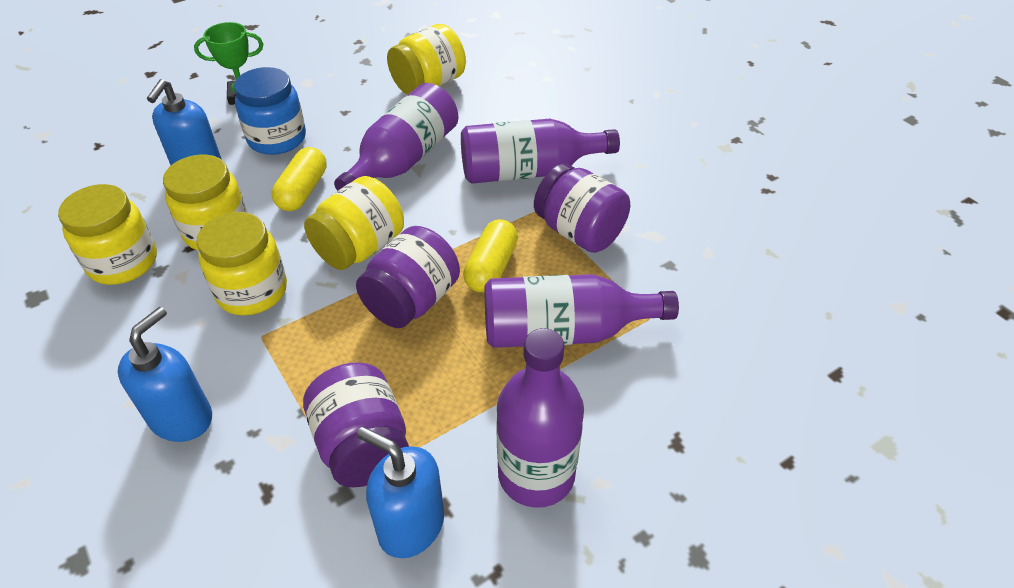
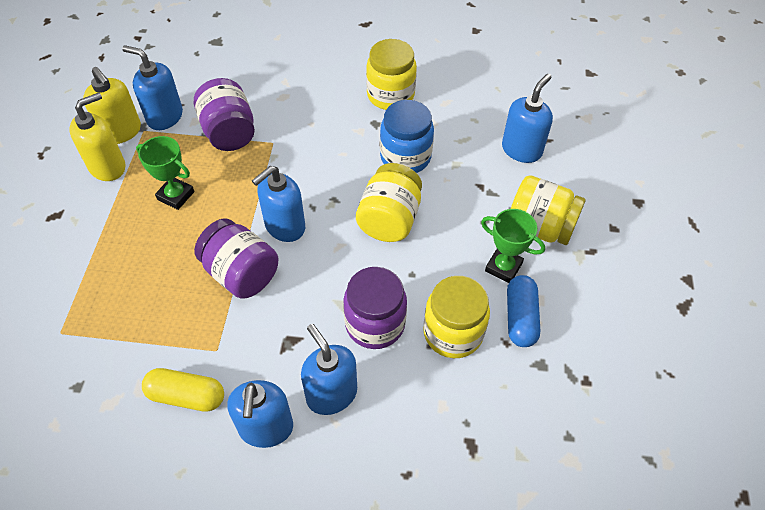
blue capsule: 0 -> 1
blue soap dispenser: 3 -> 5
green trophy: 1 -> 2
purple bottle: 4 -> 0
yellow capsule: 2 -> 1
yellow jar: 5 -> 4
yellow soap dispenser: 0 -> 2

